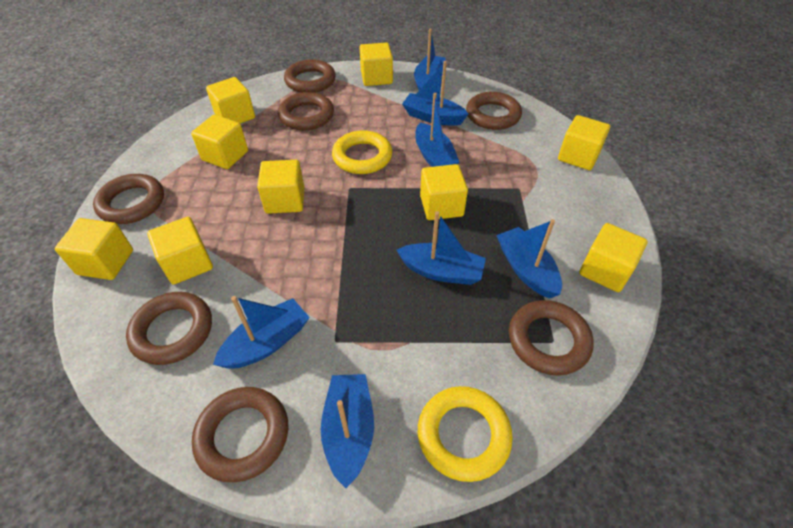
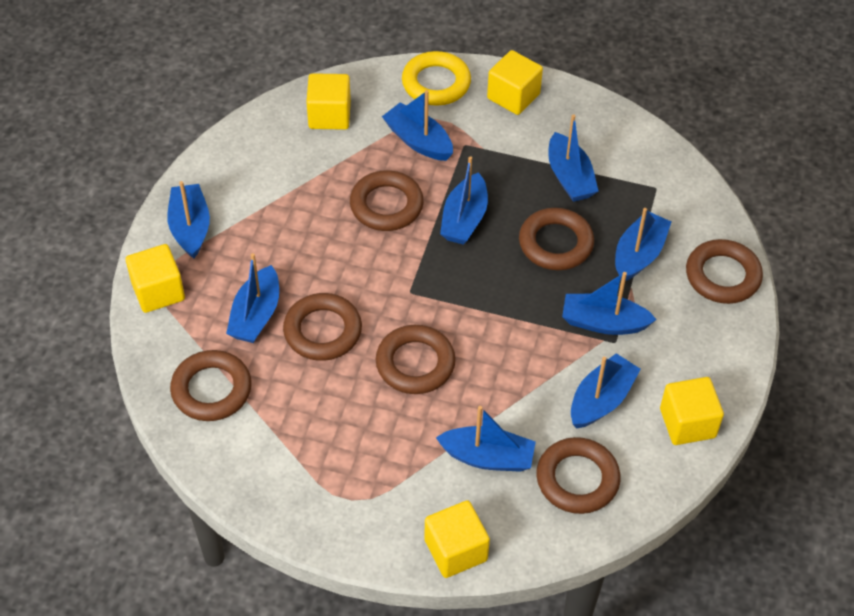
blue boat: 7 -> 9
yellow cube: 9 -> 5
yellow ring: 2 -> 1

